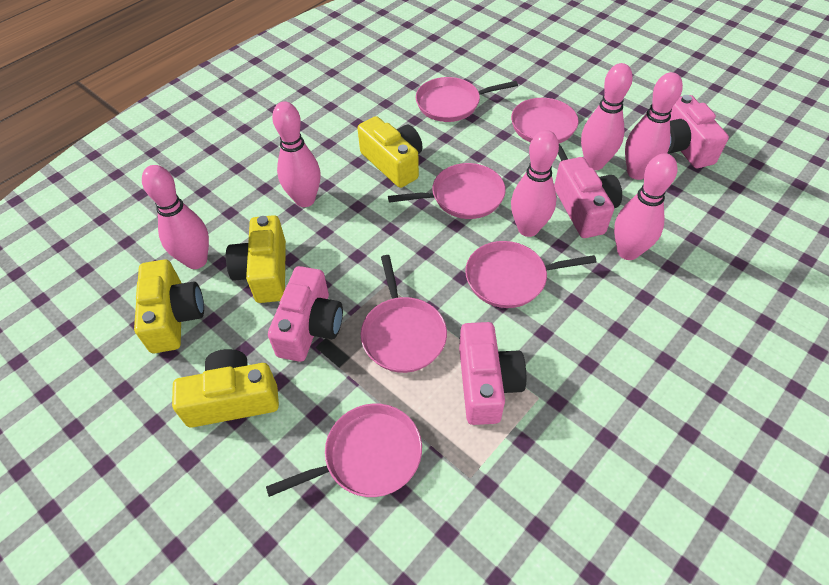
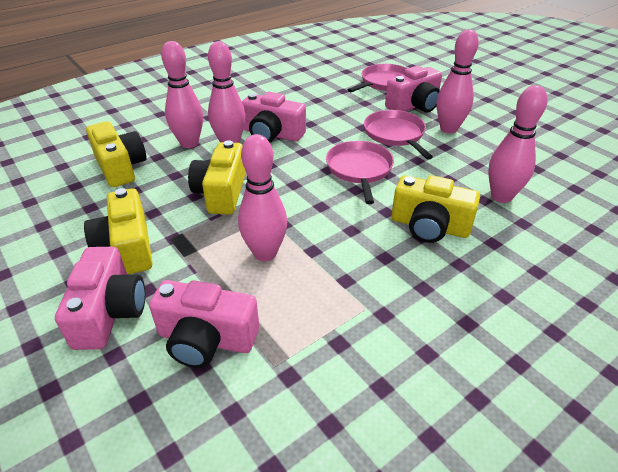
pink bowling pin: 6 -> 5
pink pan: 6 -> 3

